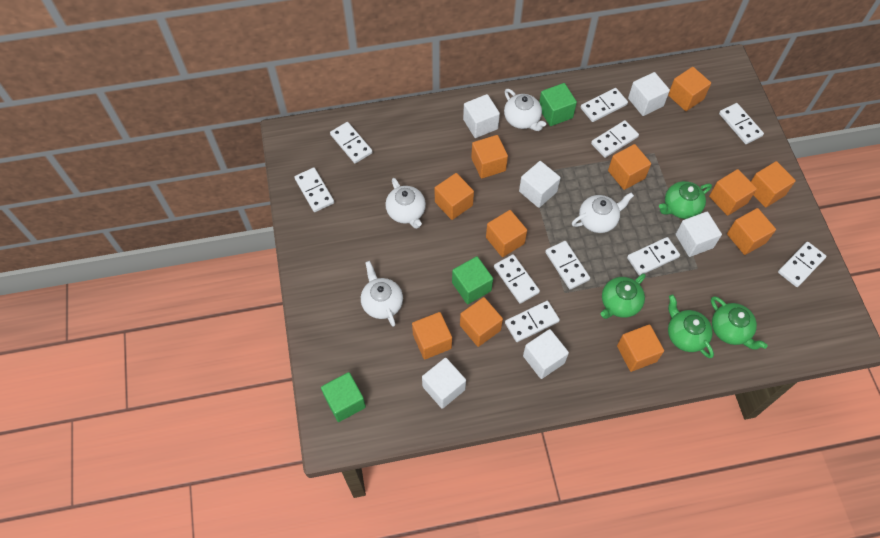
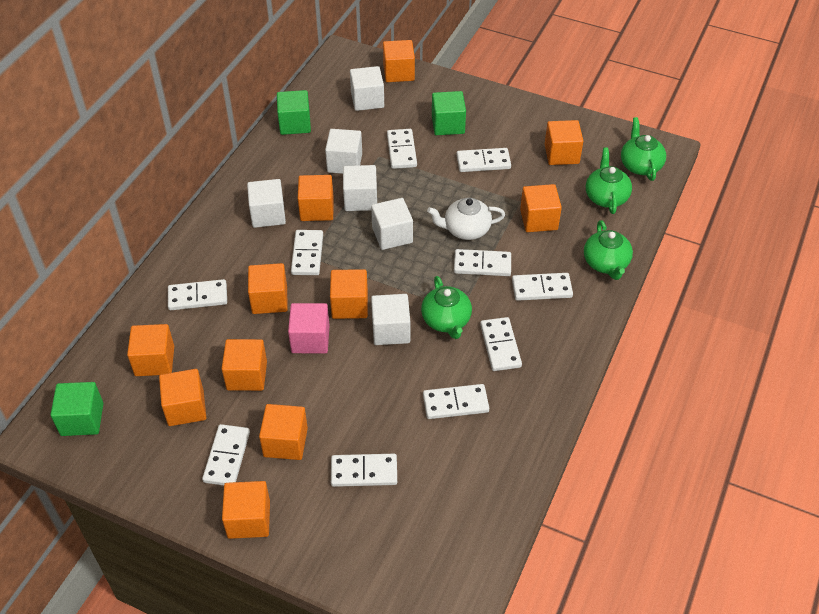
pink cube: 0 -> 1
white teapot: 4 -> 1

